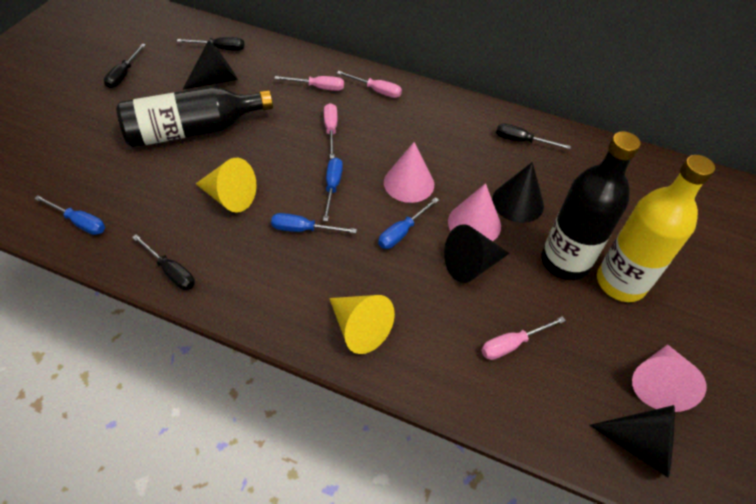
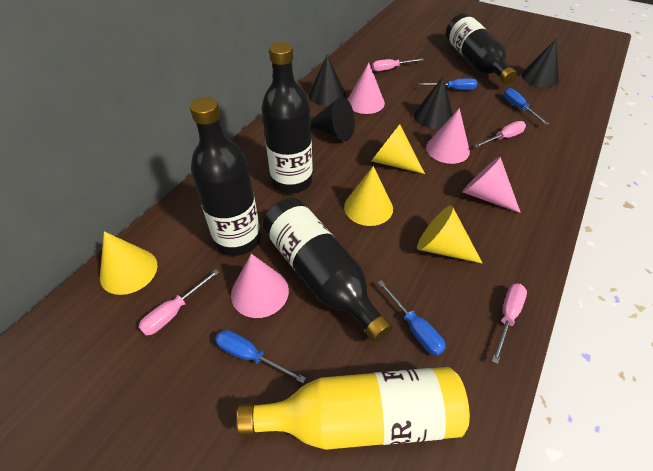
black bottle: 2 -> 4
black screwdriver: 4 -> 0
pink cone: 3 -> 4
yellow cone: 2 -> 4

